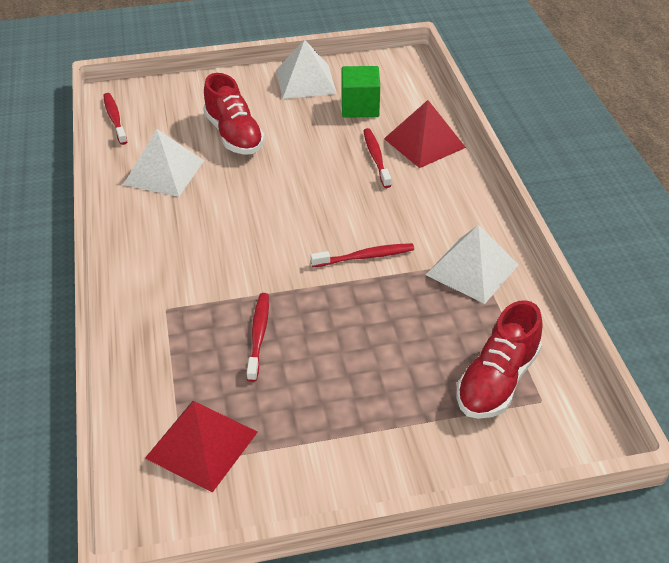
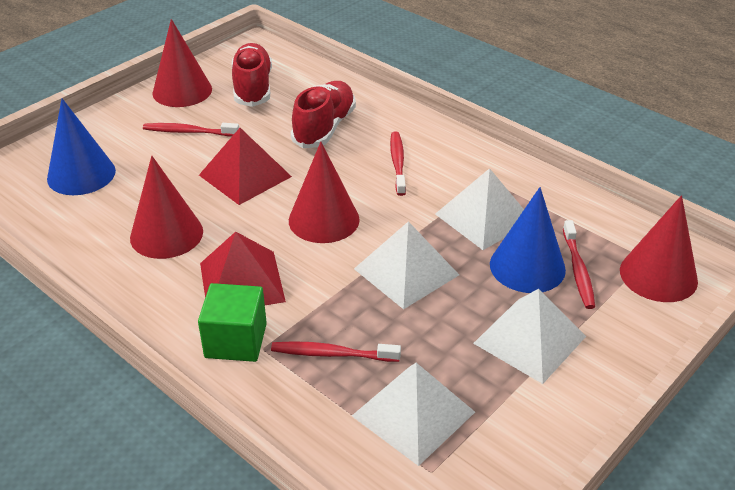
blue cone: 0 -> 2
red cone: 0 -> 4
white pyramid: 3 -> 4

